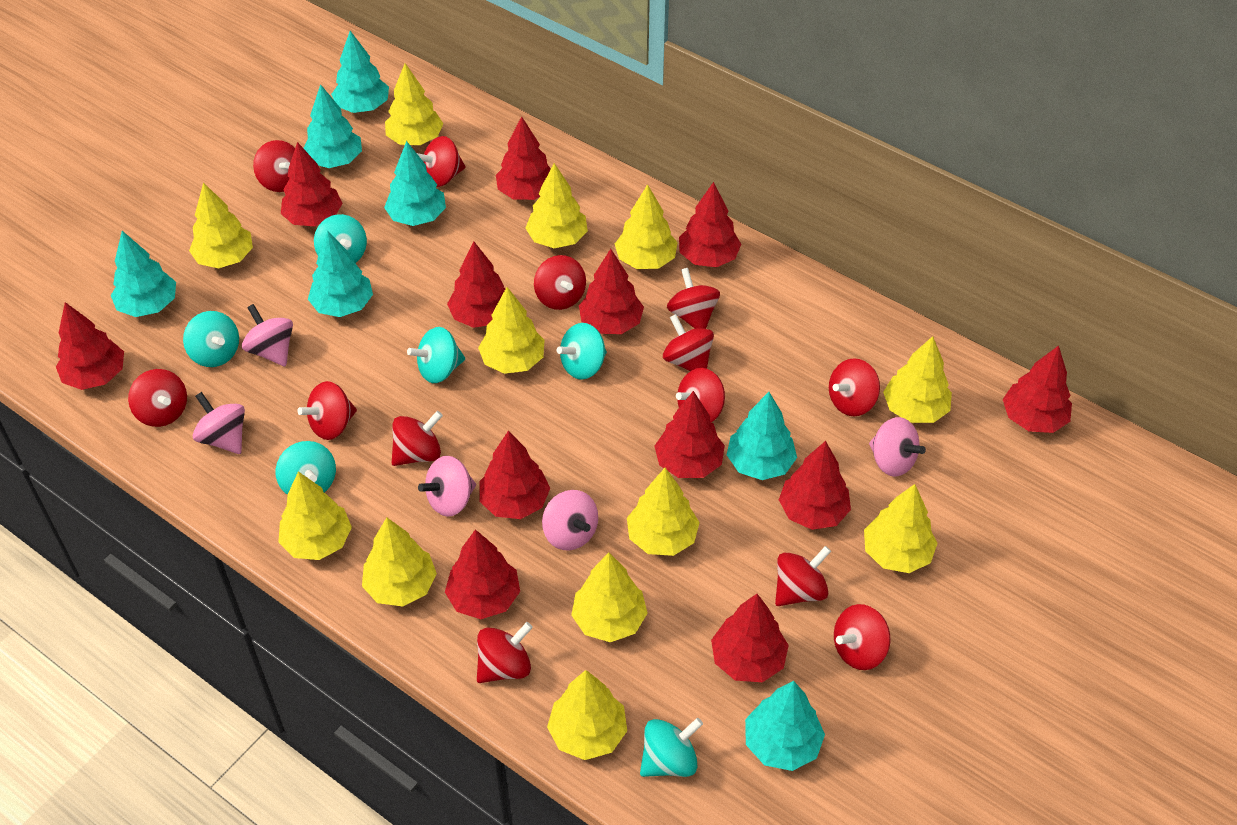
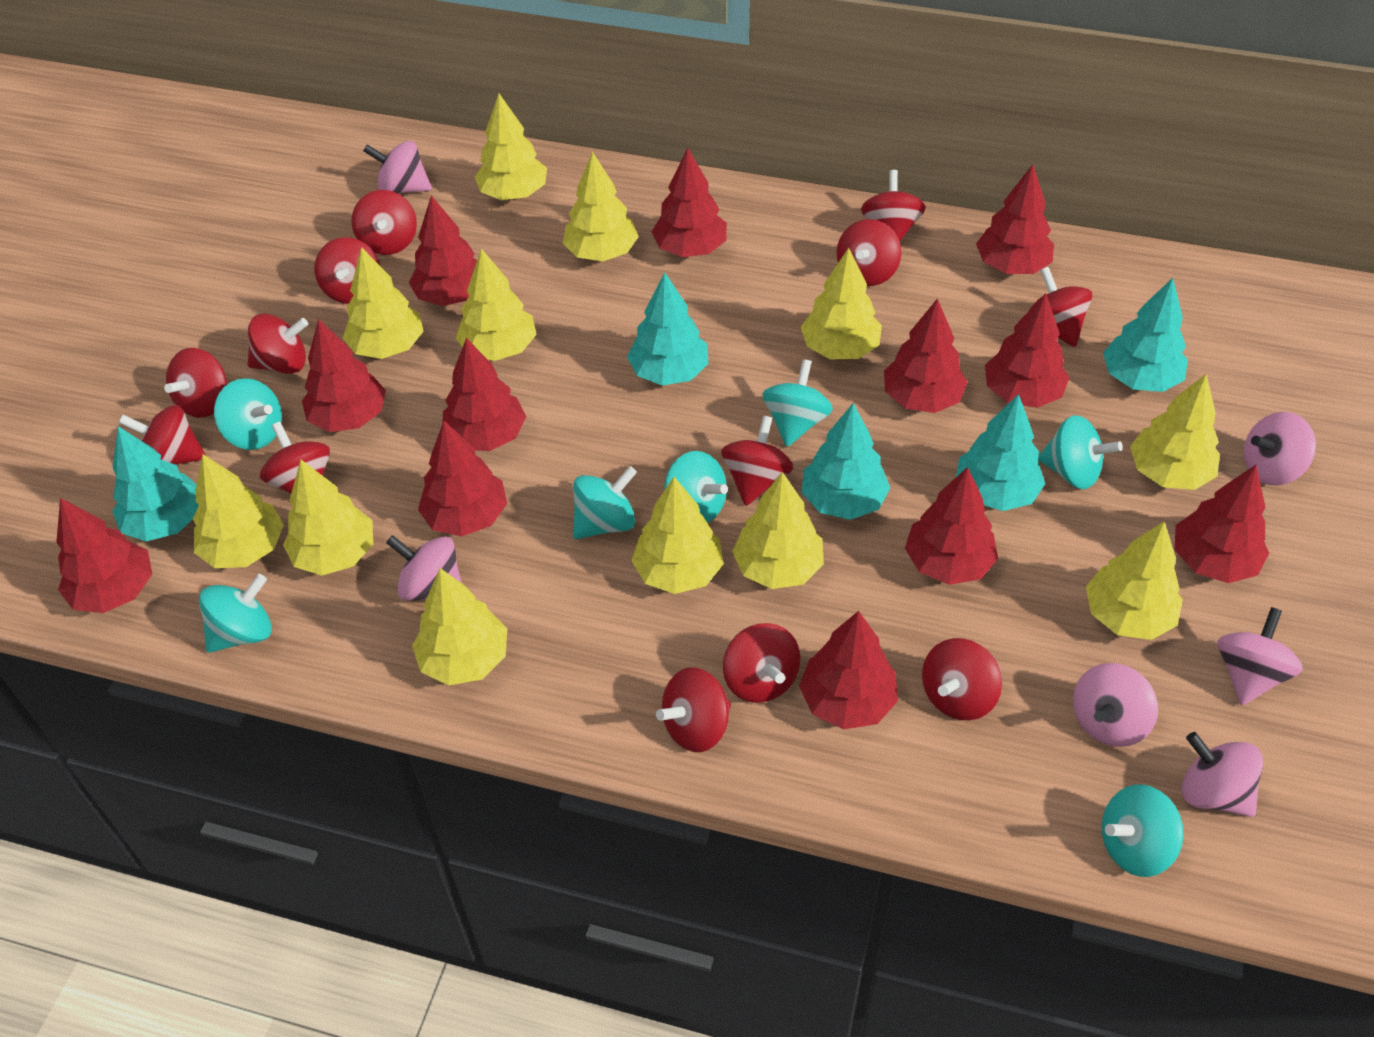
pink spinning top: 5 -> 6
turquoise spinning top: 6 -> 7
turquoise tree: 7 -> 5

